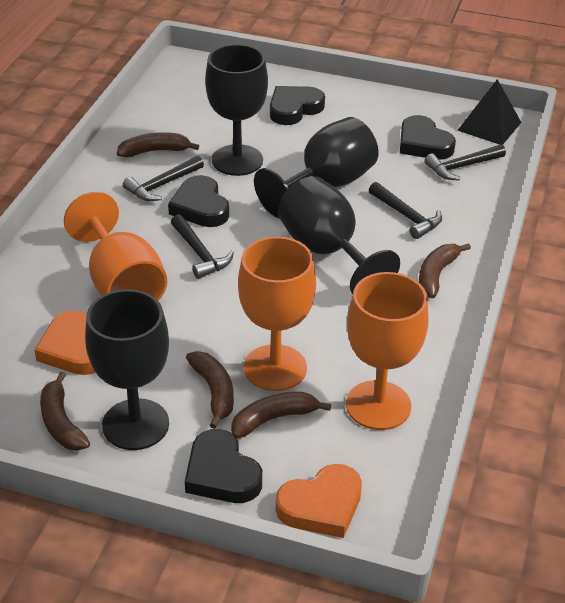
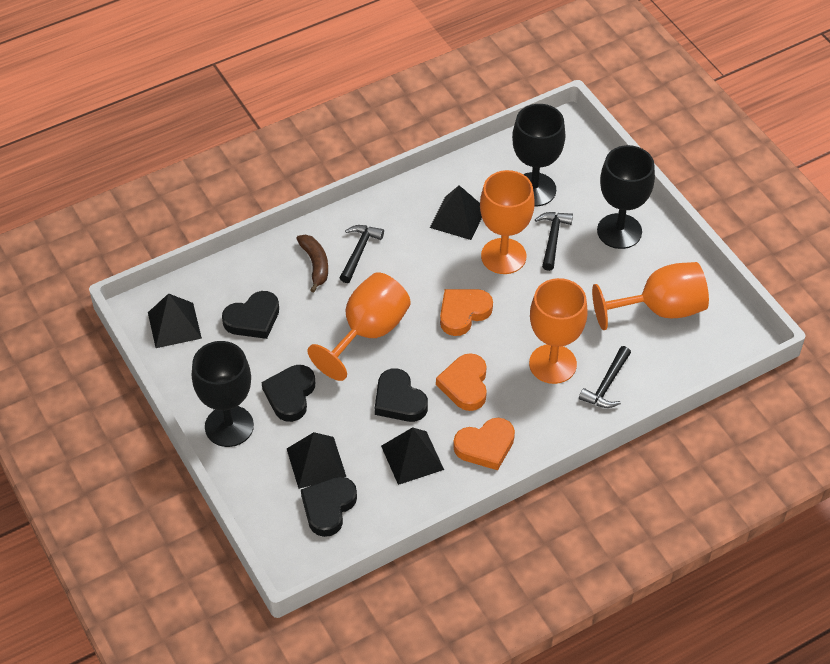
black goblet: 4 -> 3
black hammer: 4 -> 3
black pyramid: 1 -> 4
brown banana: 5 -> 1
orange goblet: 3 -> 4
orange heart: 2 -> 3

